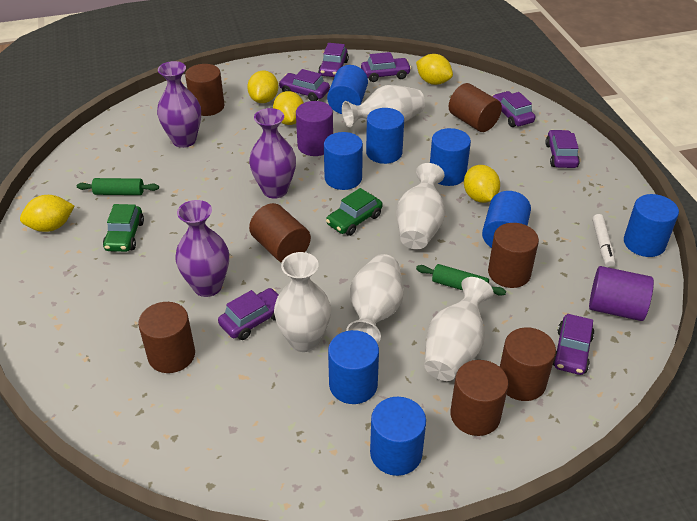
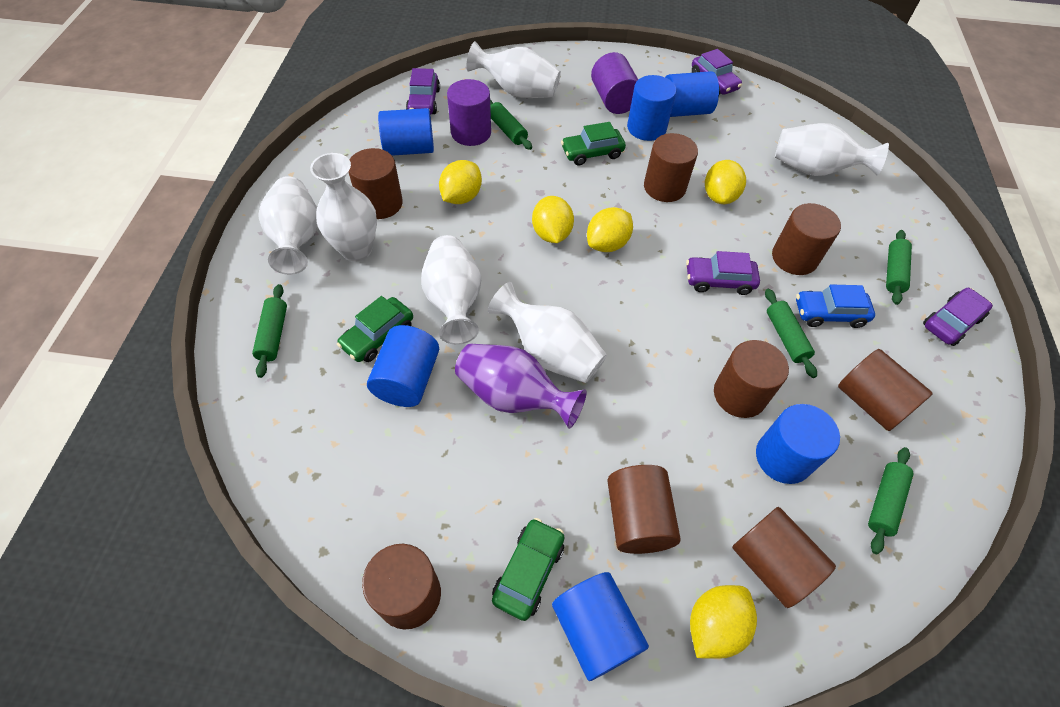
blue car: 0 -> 1
blue cylinder: 8 -> 6
brown cylinder: 7 -> 8
green car: 2 -> 3
green rolling pin: 2 -> 5
purple car: 7 -> 4
purple vase: 3 -> 1
white marker: 1 -> 0
white vase: 5 -> 6

